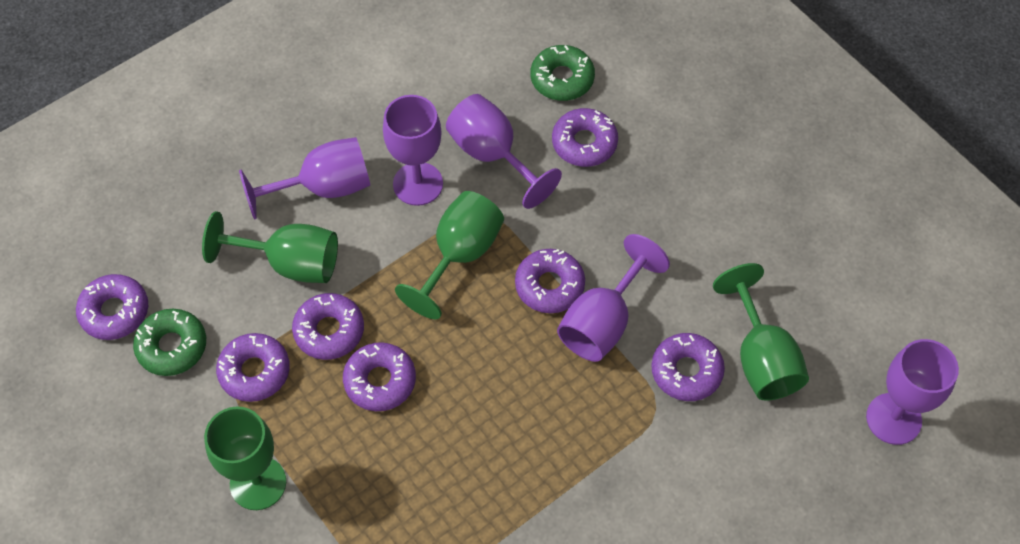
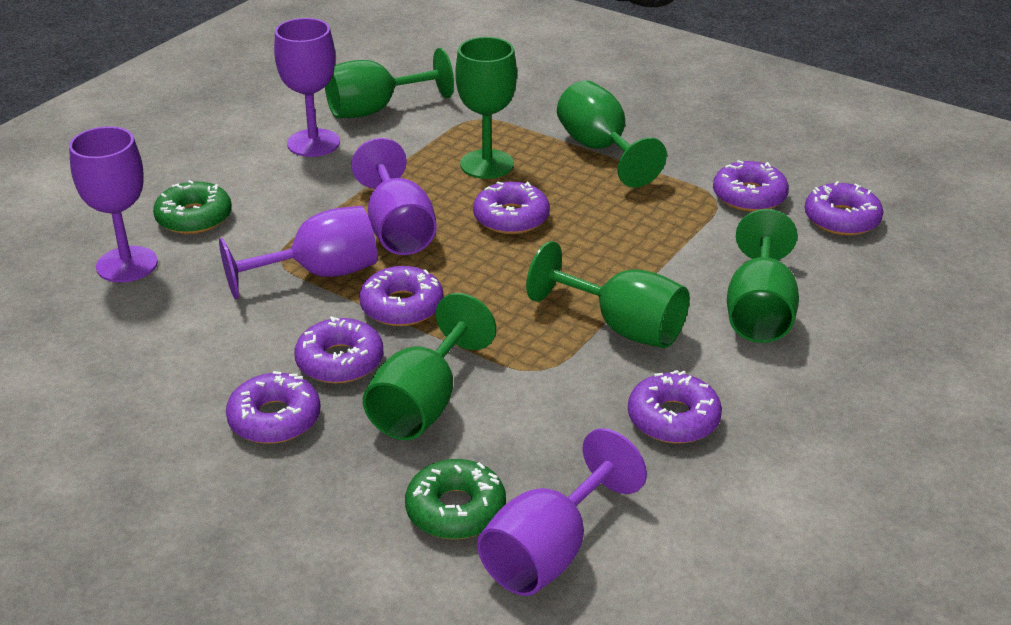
green goblet: 4 -> 6

